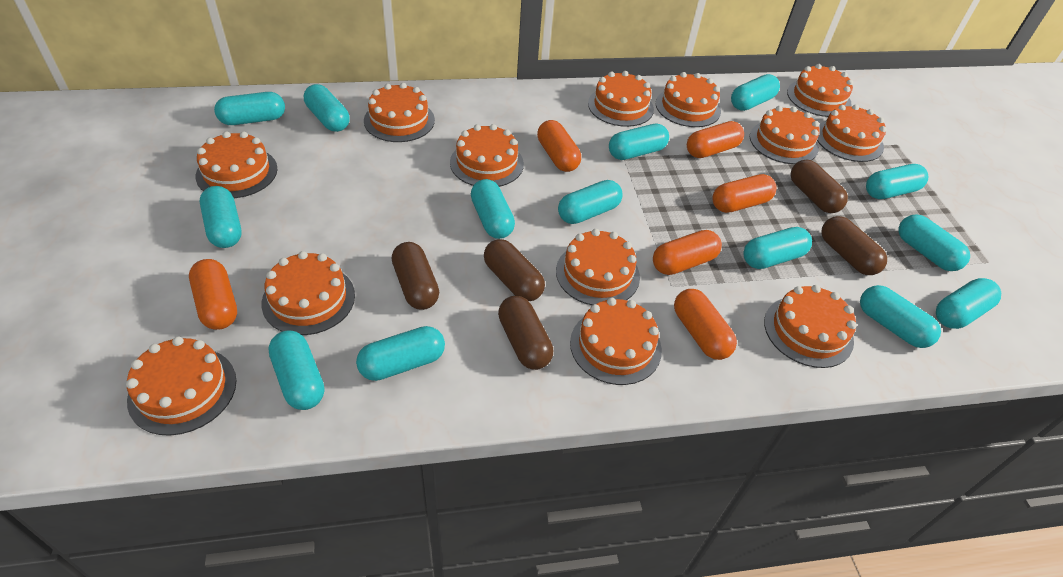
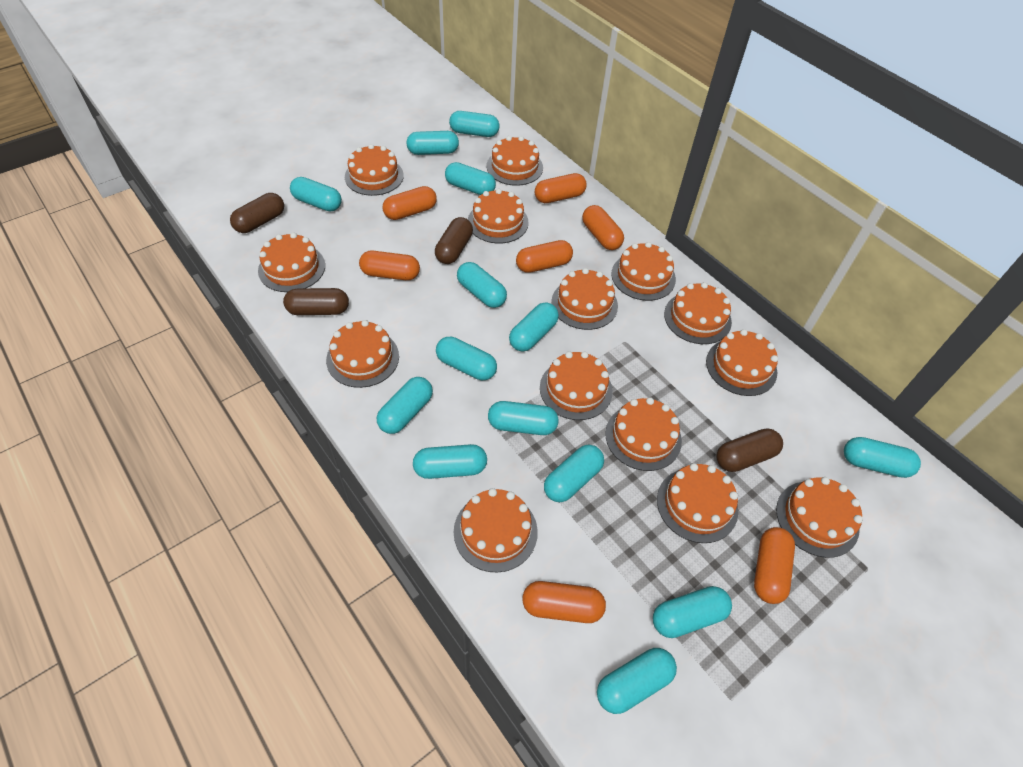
brown capsule: 5 -> 4
orange cake: 13 -> 14
orange capsule: 6 -> 7

